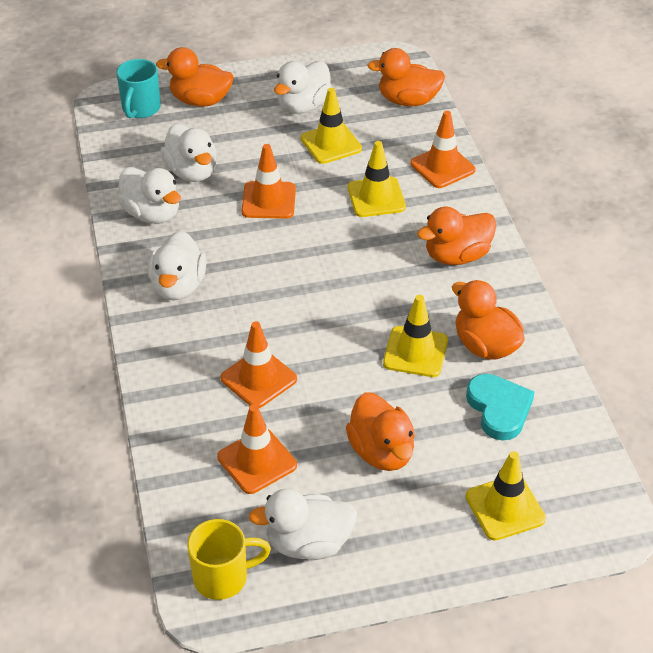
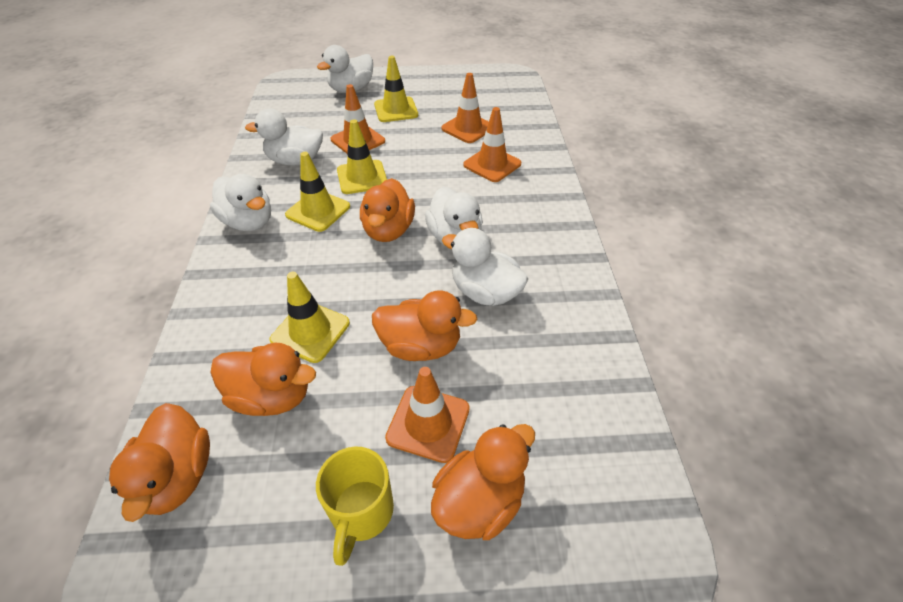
turquoise heart: 1 -> 0
turquoise mug: 1 -> 0

